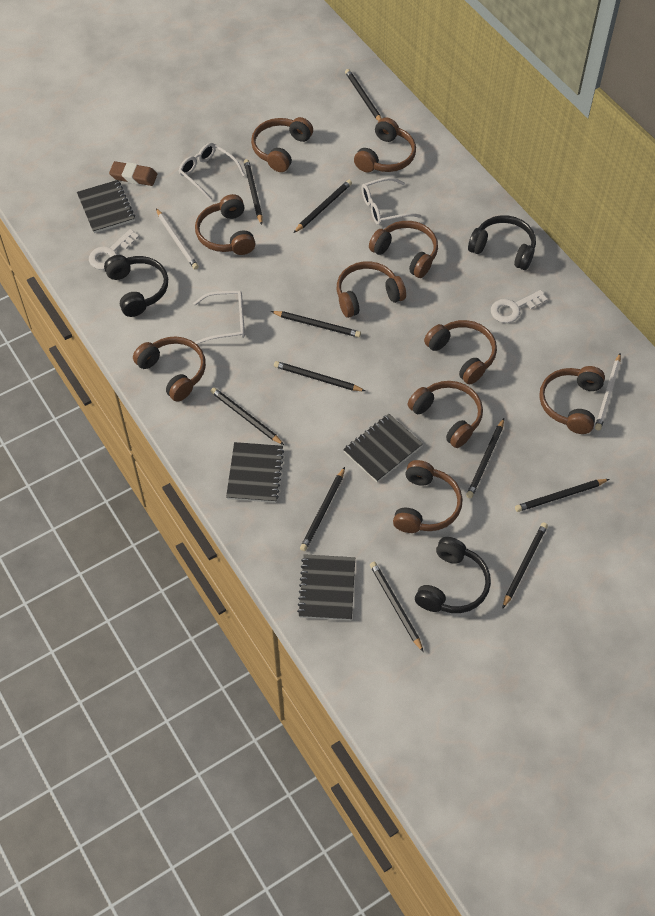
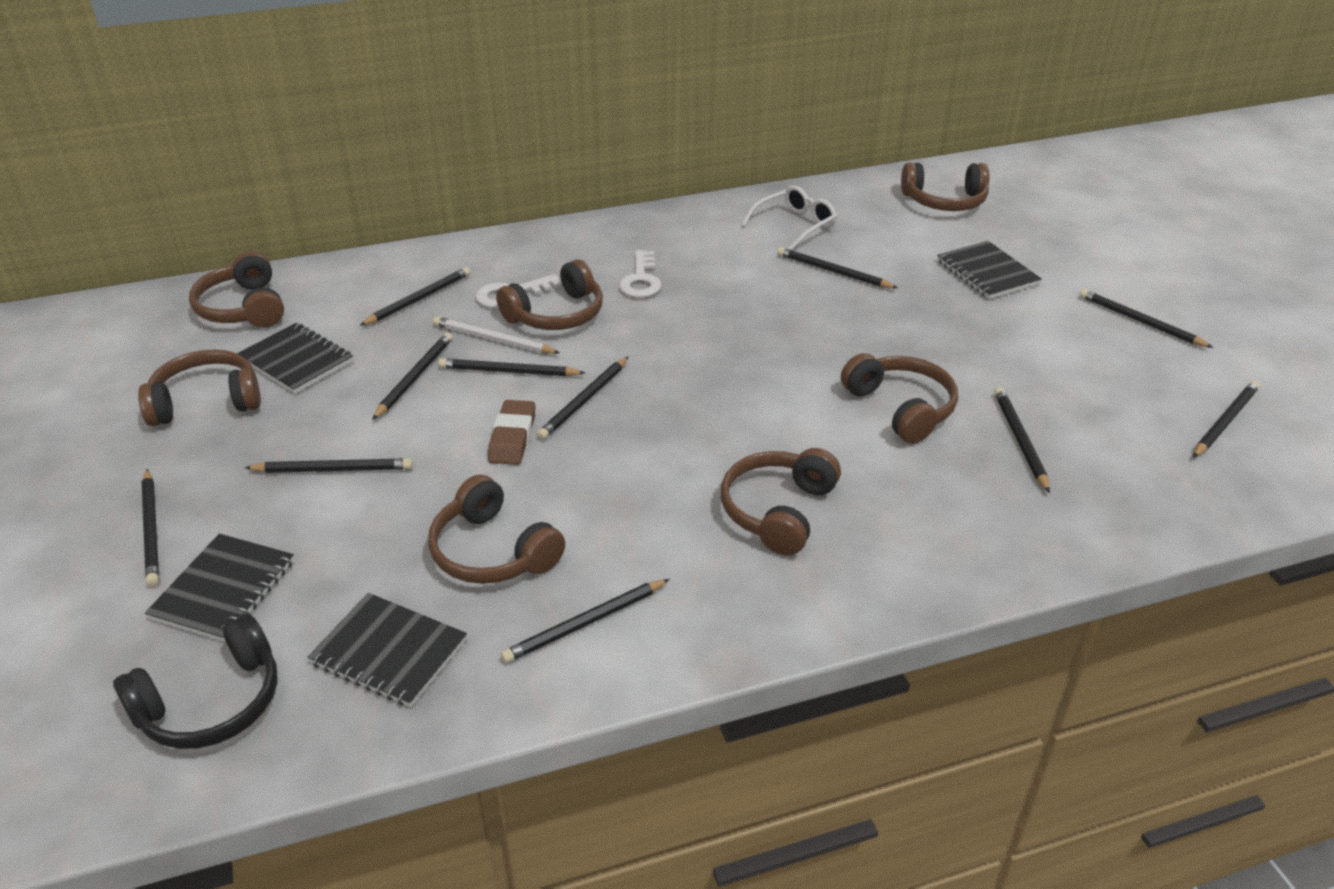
black headphones: 3 -> 1
brown headphones: 10 -> 7
white glasses: 3 -> 1
white pencil: 2 -> 1

